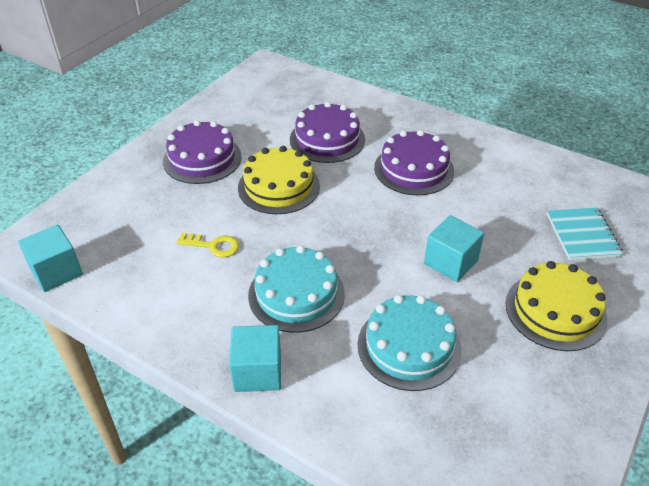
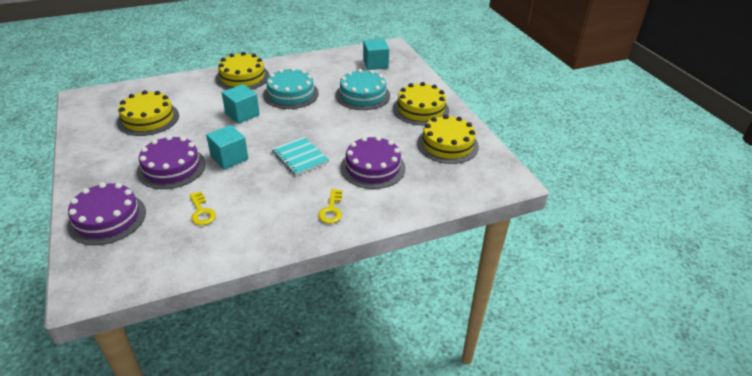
yellow cake: 2 -> 4
yellow key: 1 -> 2

